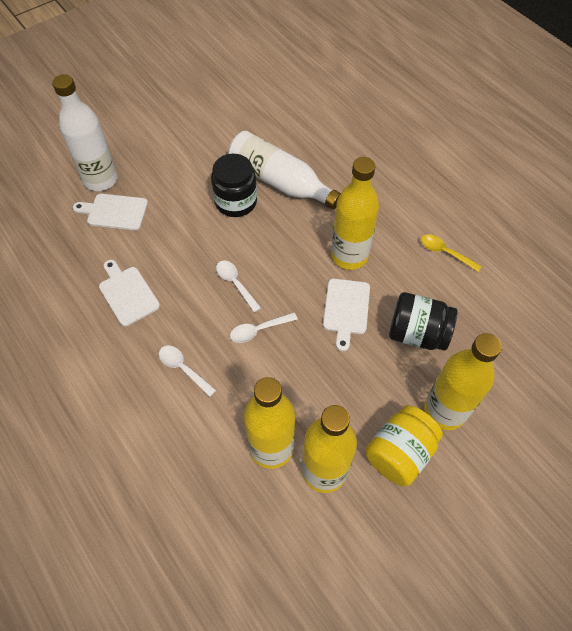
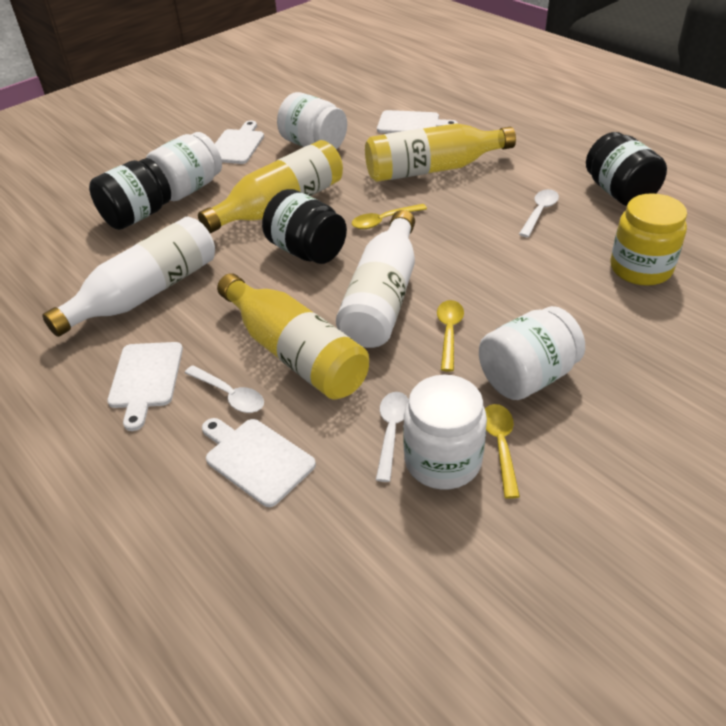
black jar: 2 -> 3
white cutting board: 3 -> 4
white jar: 0 -> 4
yellow bottle: 4 -> 3
yellow spoon: 1 -> 3

